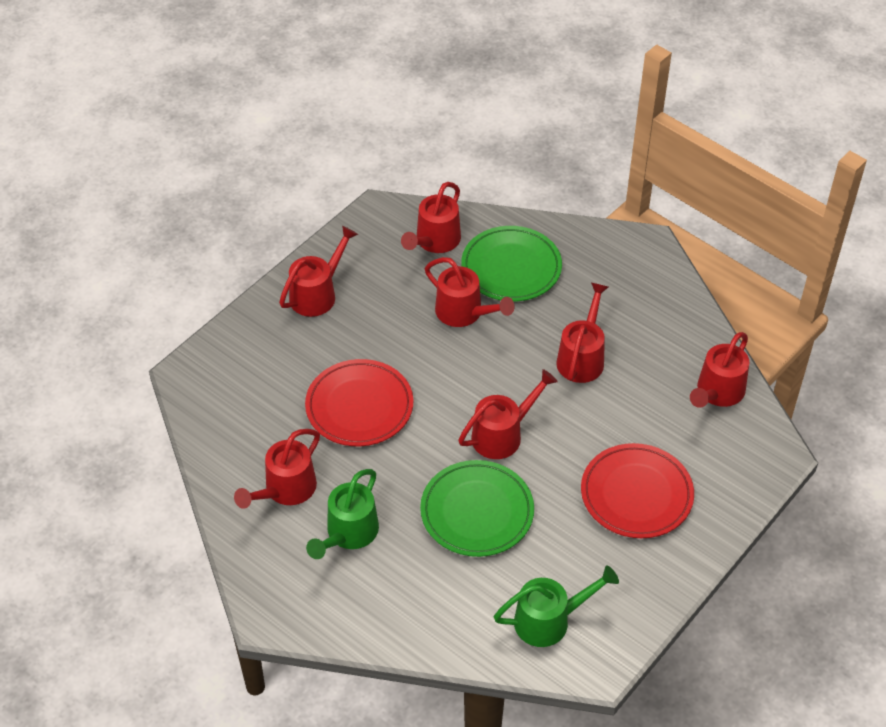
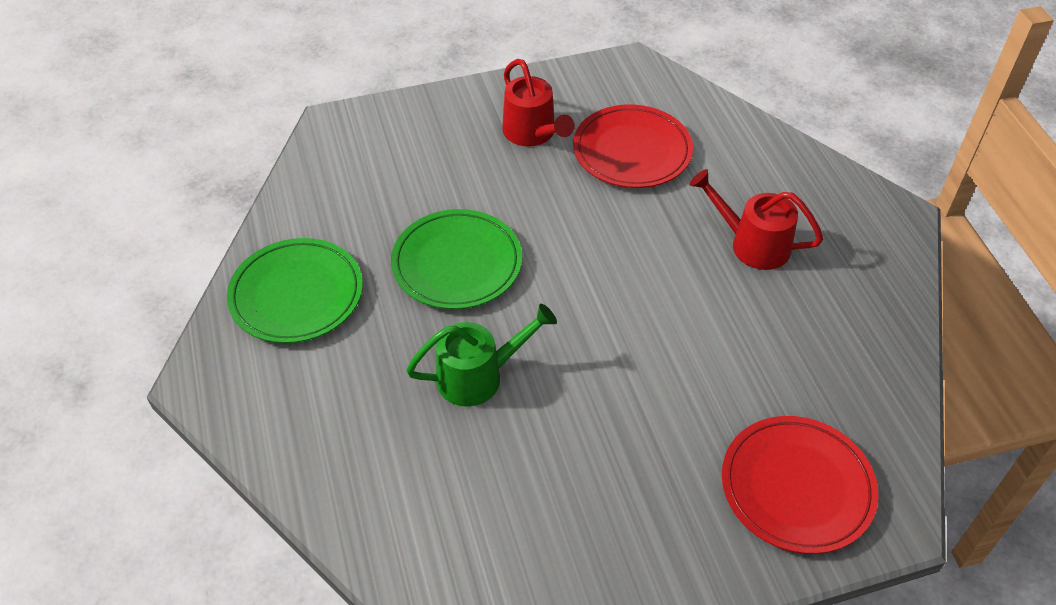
green watering can: 2 -> 1
red watering can: 7 -> 2

